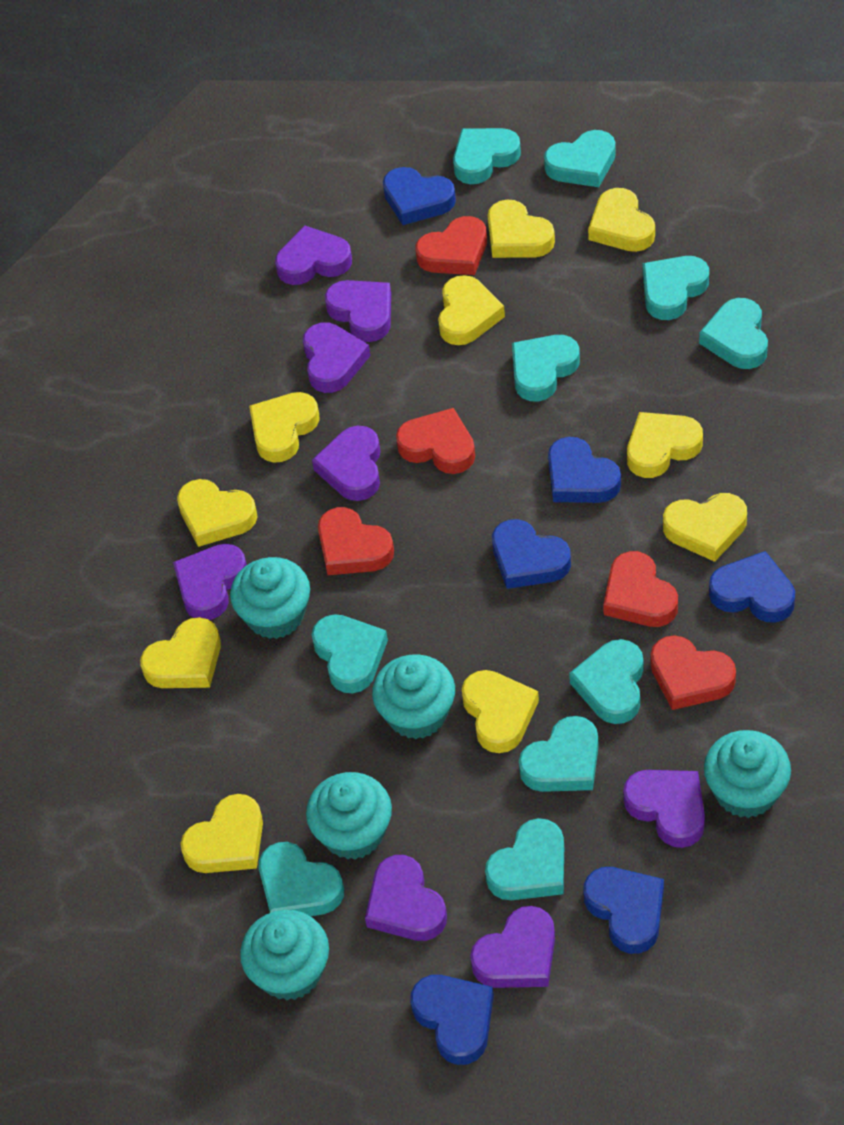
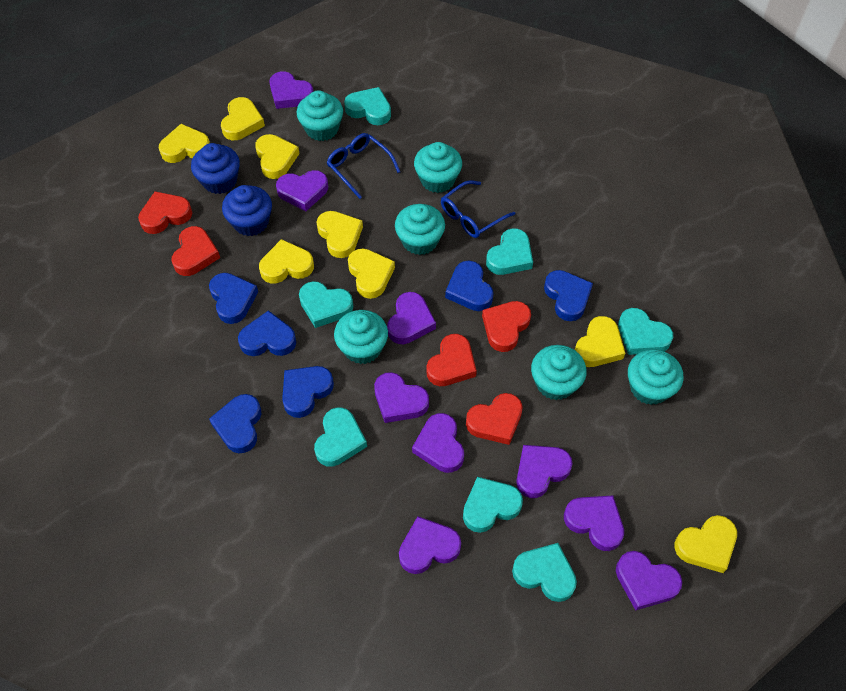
blue cupcake: 0 -> 2
blue glasses: 0 -> 2
purple heart: 8 -> 9
turquoise cupcake: 5 -> 6
turquoise heart: 10 -> 7
yellow heart: 10 -> 8

